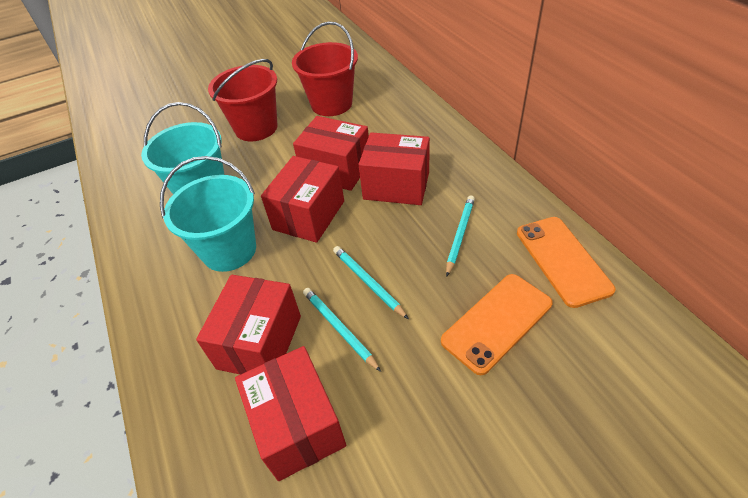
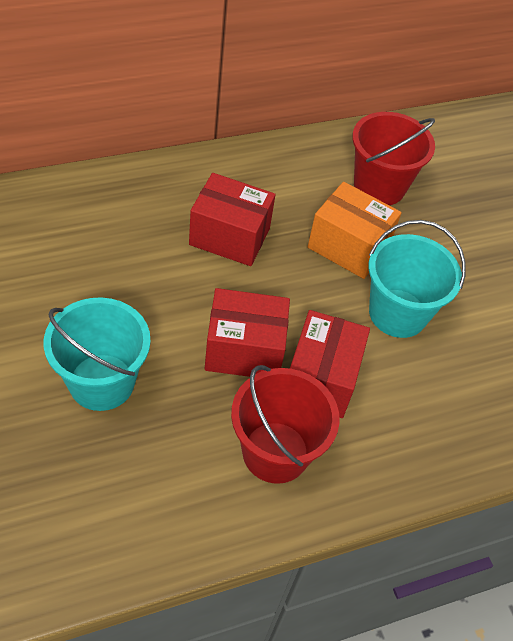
orange box: 0 -> 1
orange phone: 2 -> 0
red box: 5 -> 3
turquoise pencil: 3 -> 0

